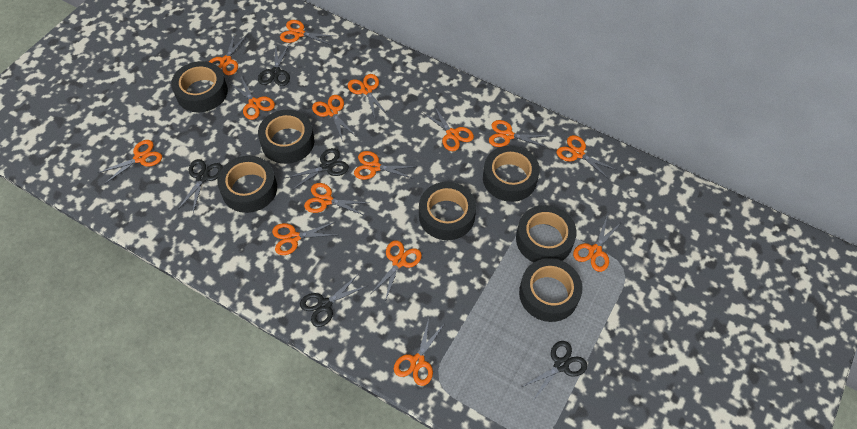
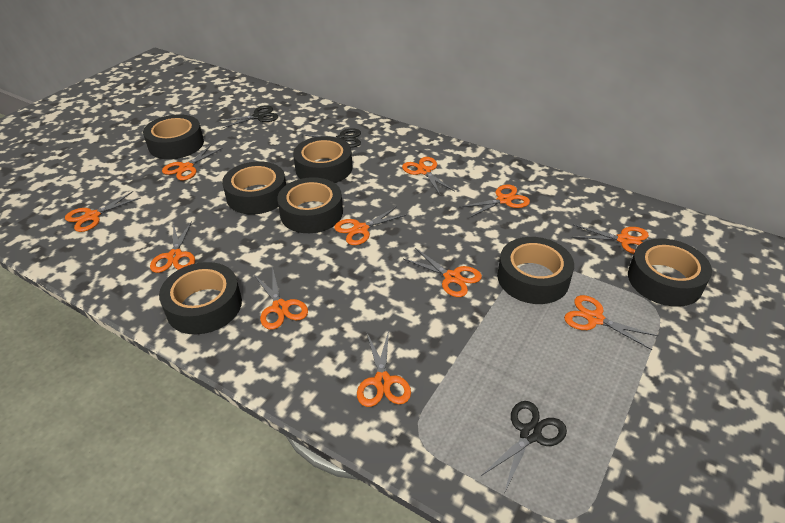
black scissors: 5 -> 3
orange scissors: 15 -> 11

